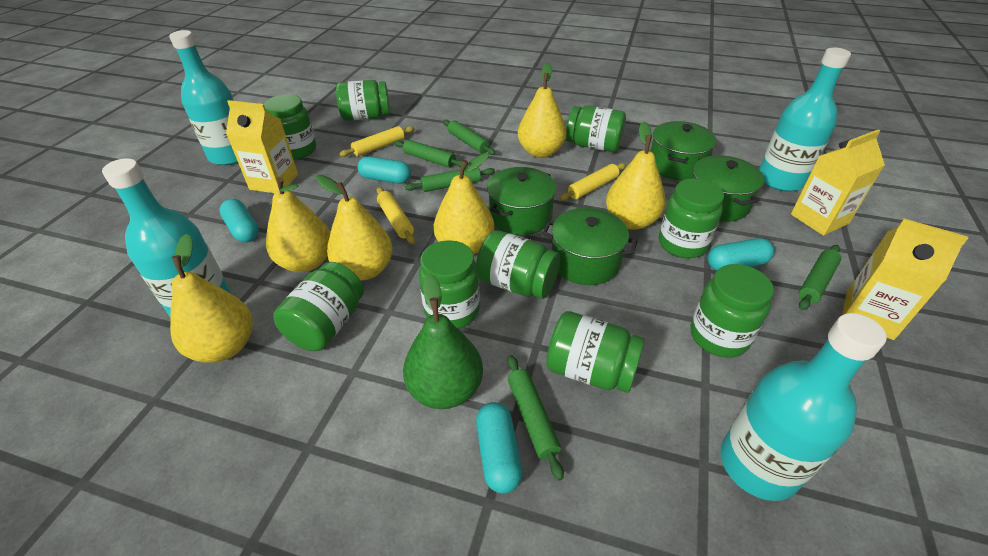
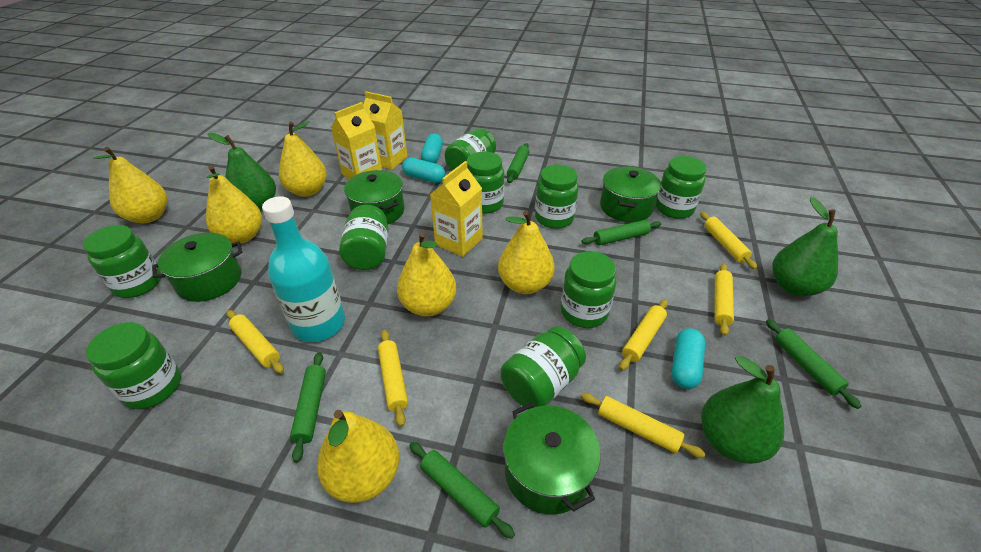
green pear: 1 -> 3
turquoise bottle: 4 -> 1
turquoise capsule: 4 -> 3
yellow rolling pin: 3 -> 6

